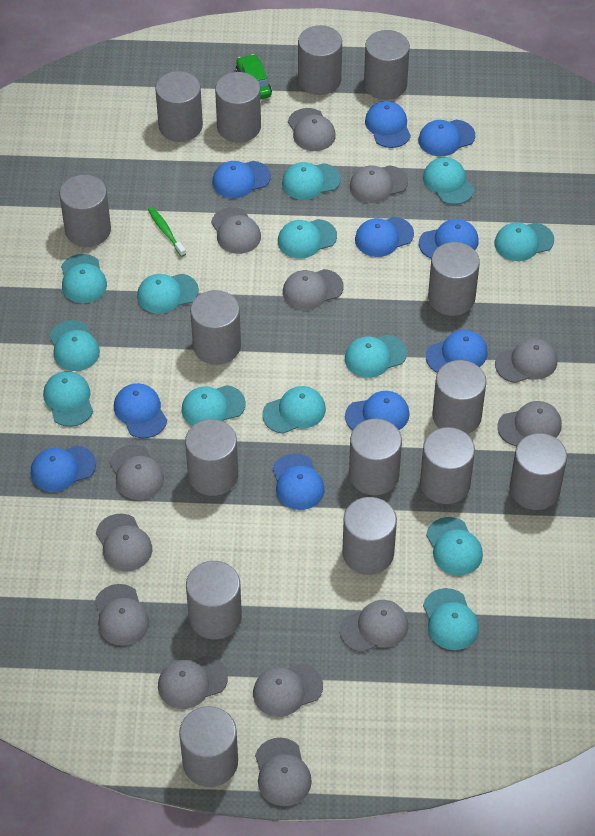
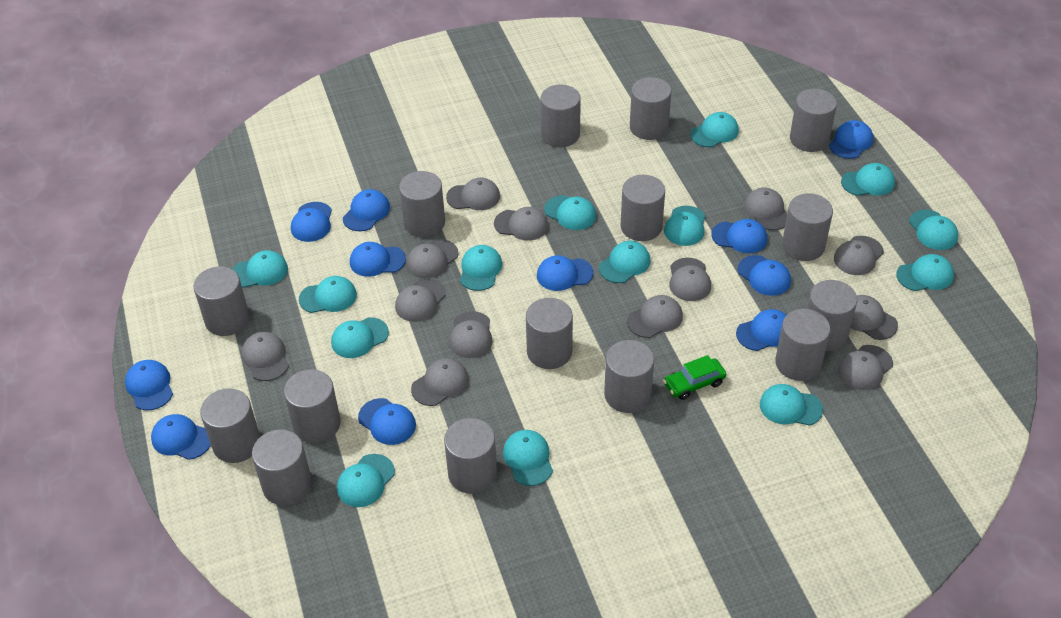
blue cap: 10 -> 11
green toothbrush: 1 -> 0
turquoise cap: 13 -> 14

